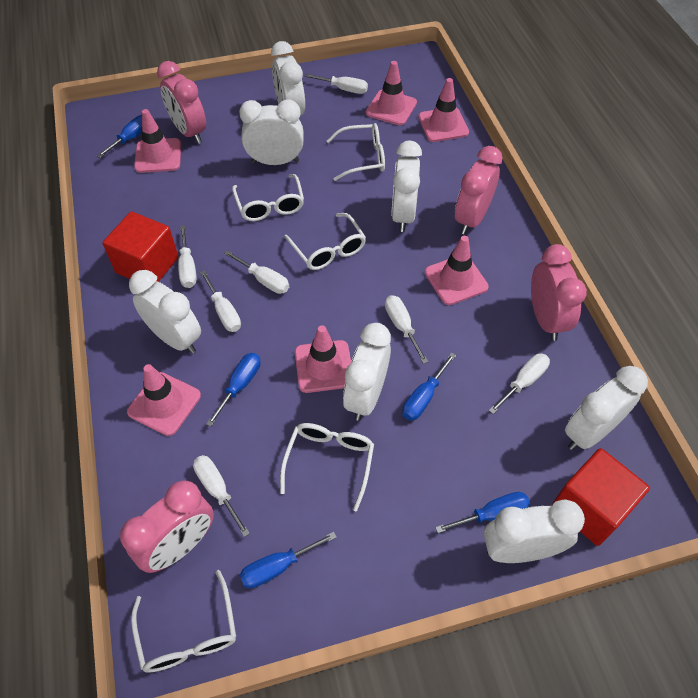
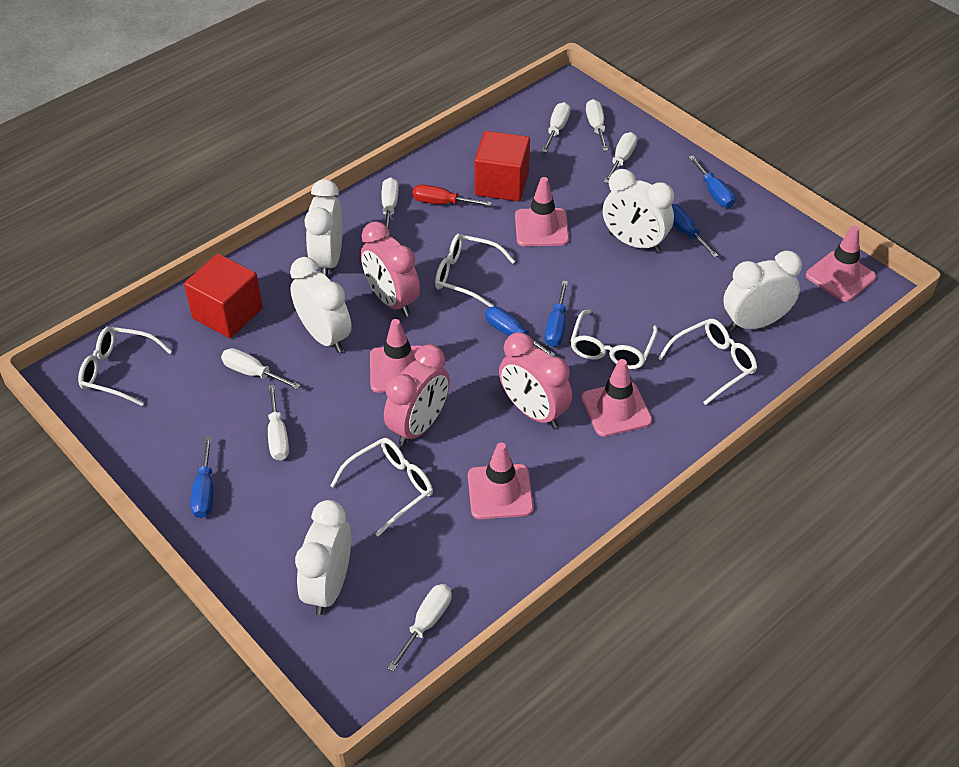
pink clock: 4 -> 3
pink traffic cone: 6 -> 5
red screwdriver: 0 -> 1
white clock: 7 -> 5

